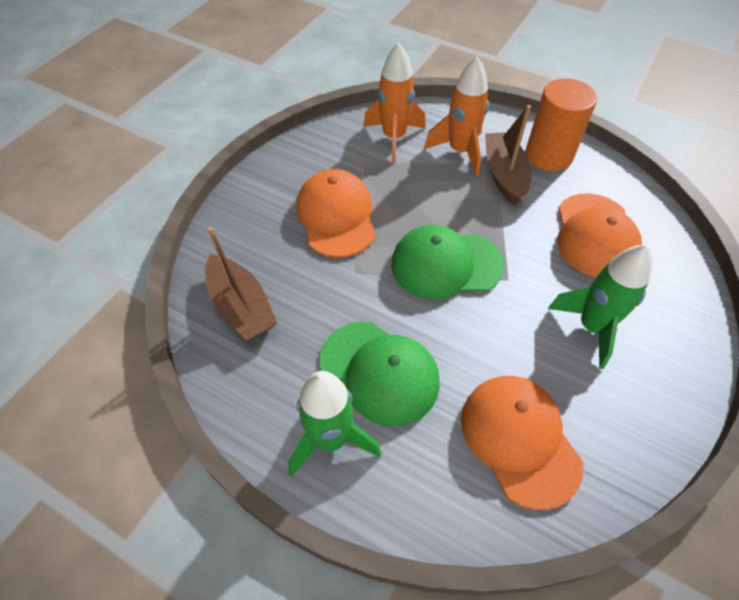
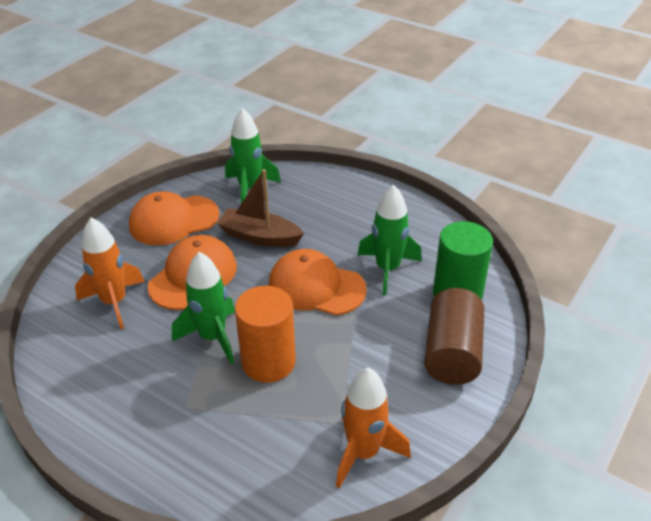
brown boat: 2 -> 1
brown cylinder: 0 -> 1
green cap: 2 -> 0
green cylinder: 0 -> 1
green rocket: 2 -> 3

